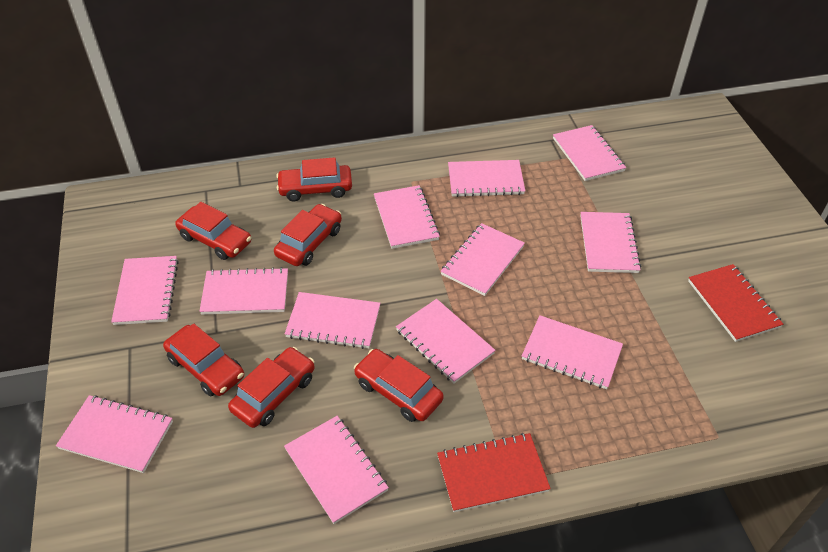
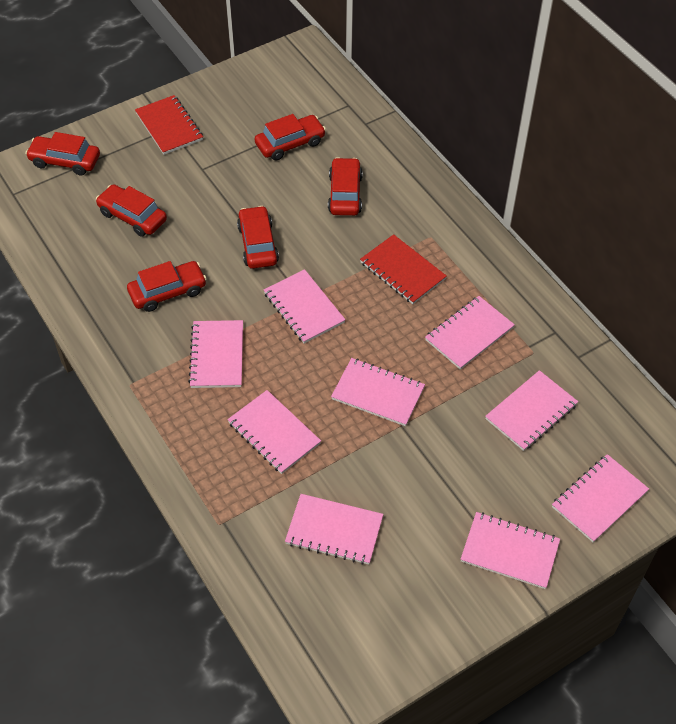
pink notebook: 12 -> 9

